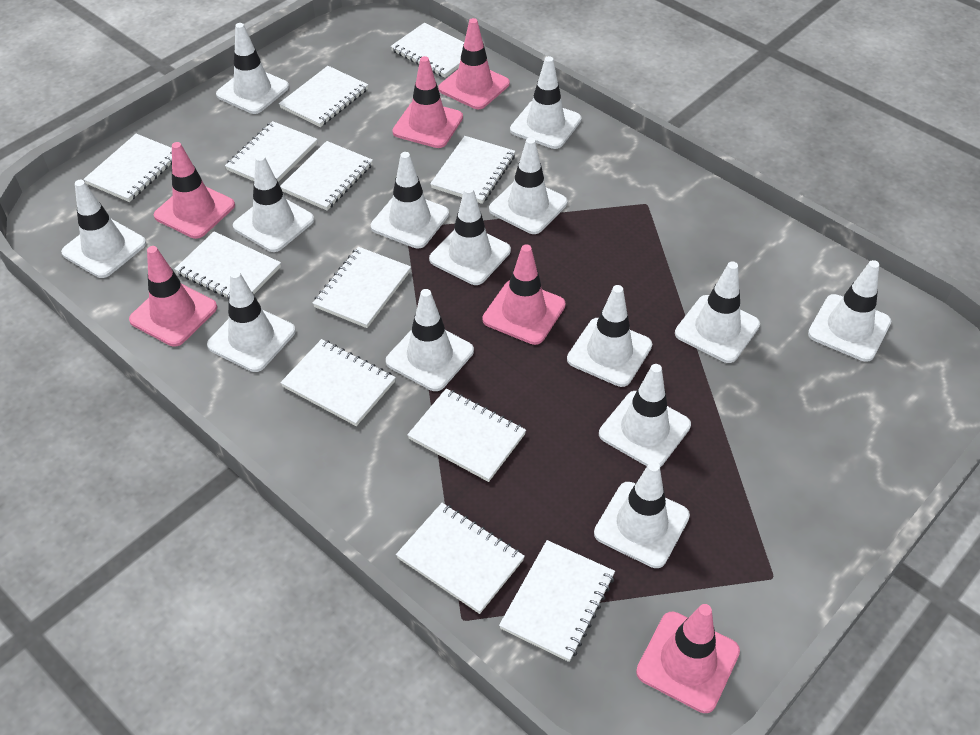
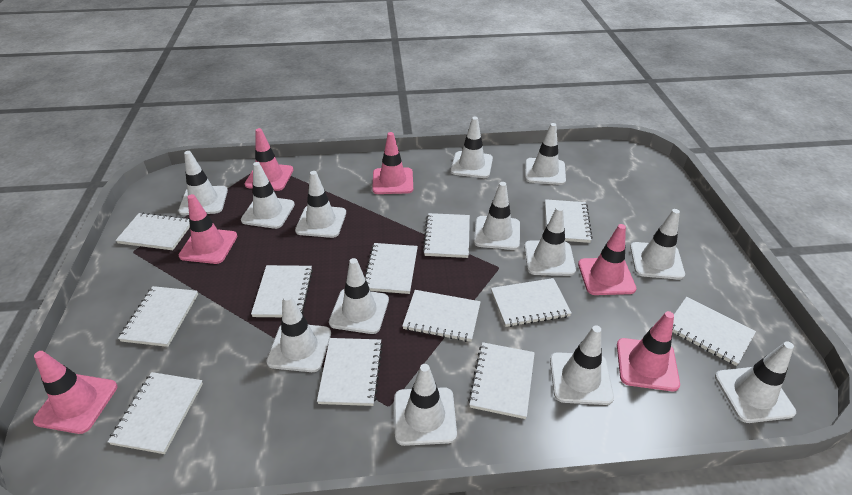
white traffic cone: 14 -> 13

